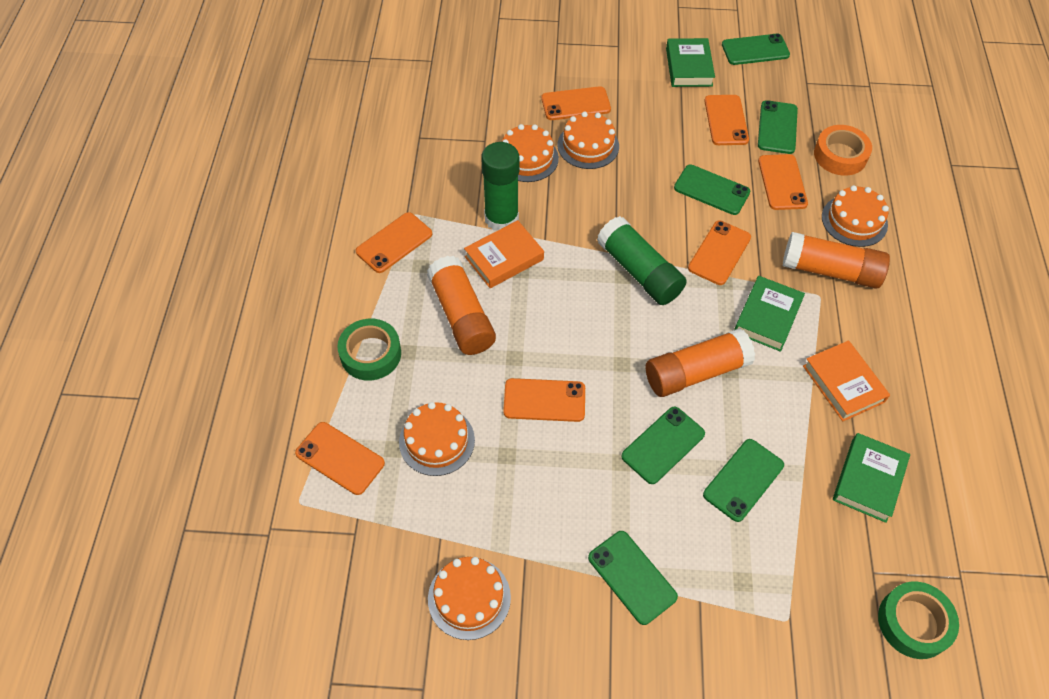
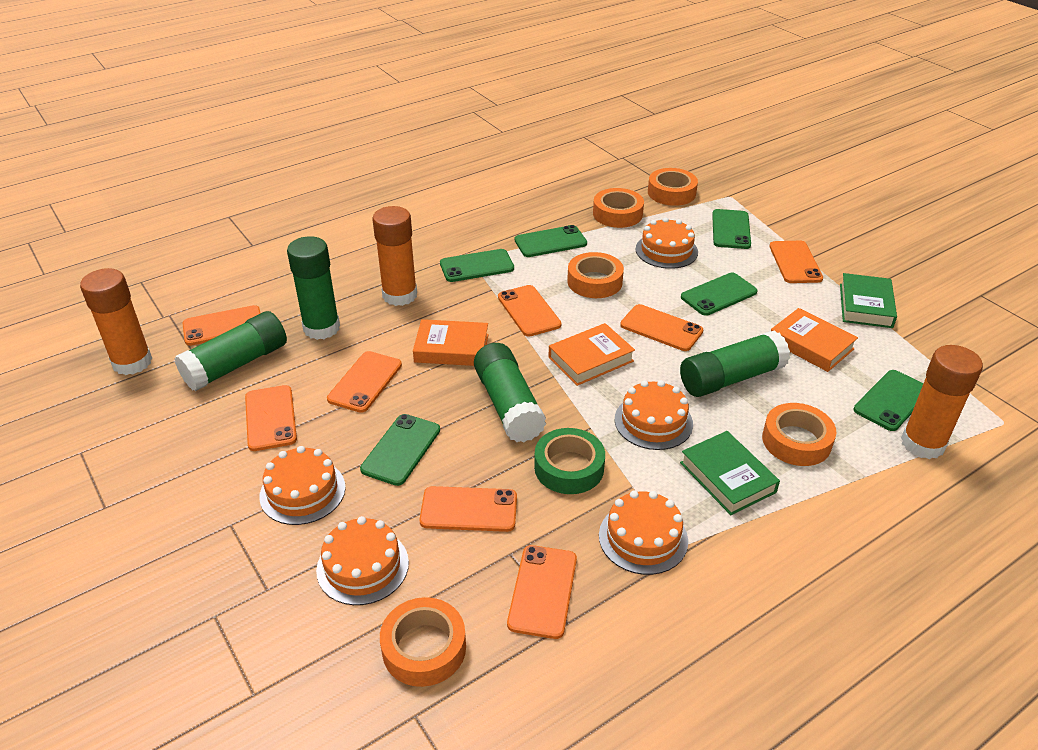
green book: 3 -> 2
green glue stick: 2 -> 4
green tape: 2 -> 1
orange book: 2 -> 3
orange phone: 7 -> 8
orange tape: 1 -> 5

